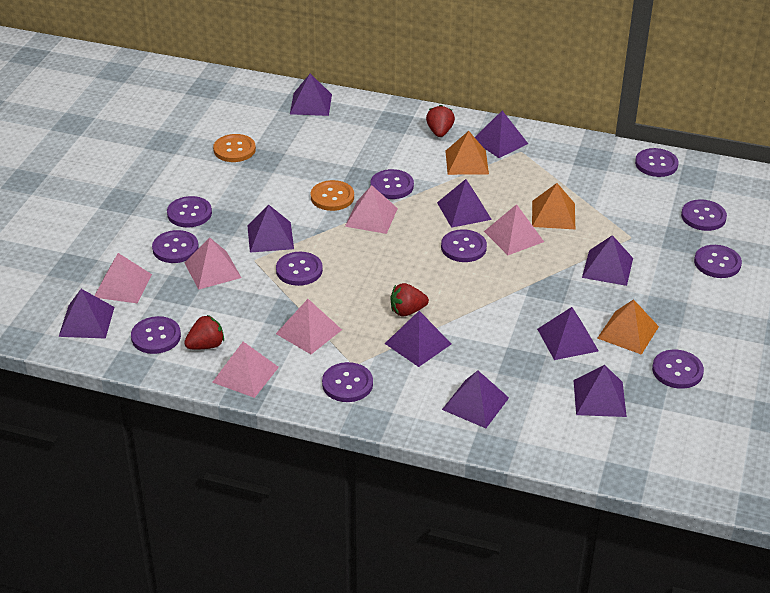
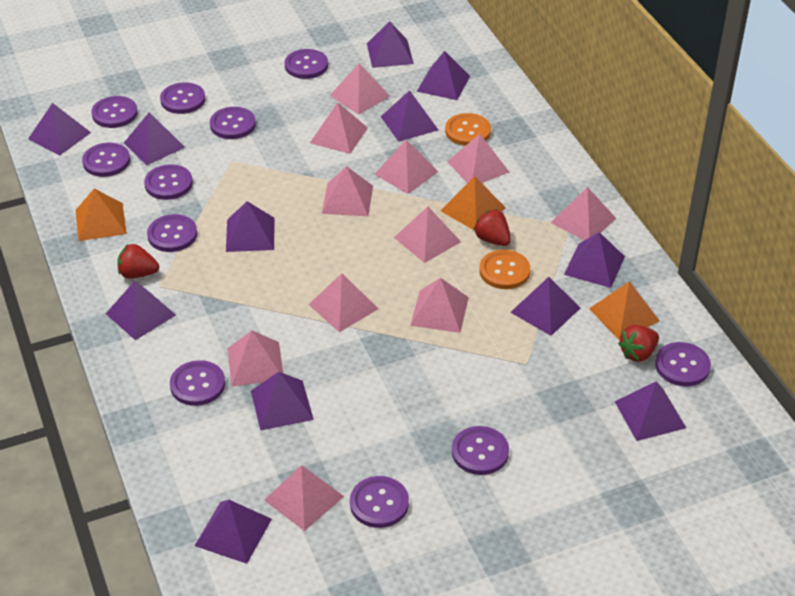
pink pyramid: 6 -> 11
purple pyramid: 10 -> 12

